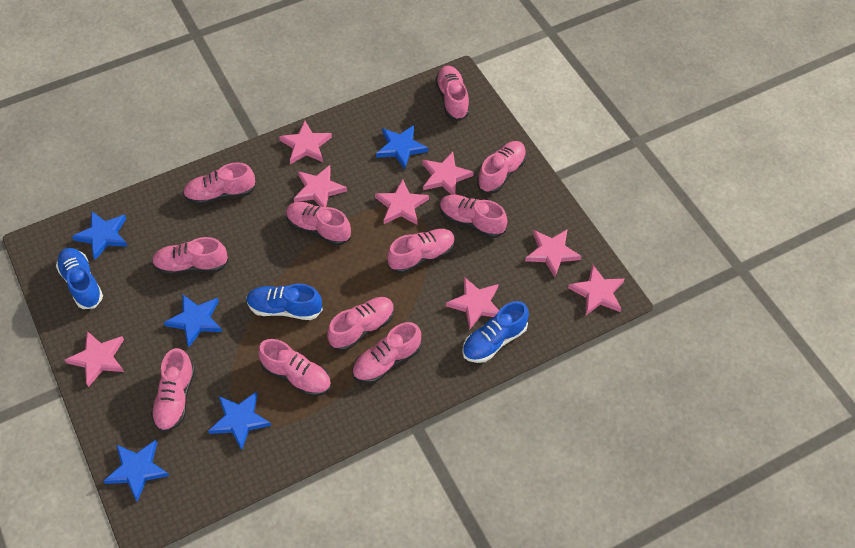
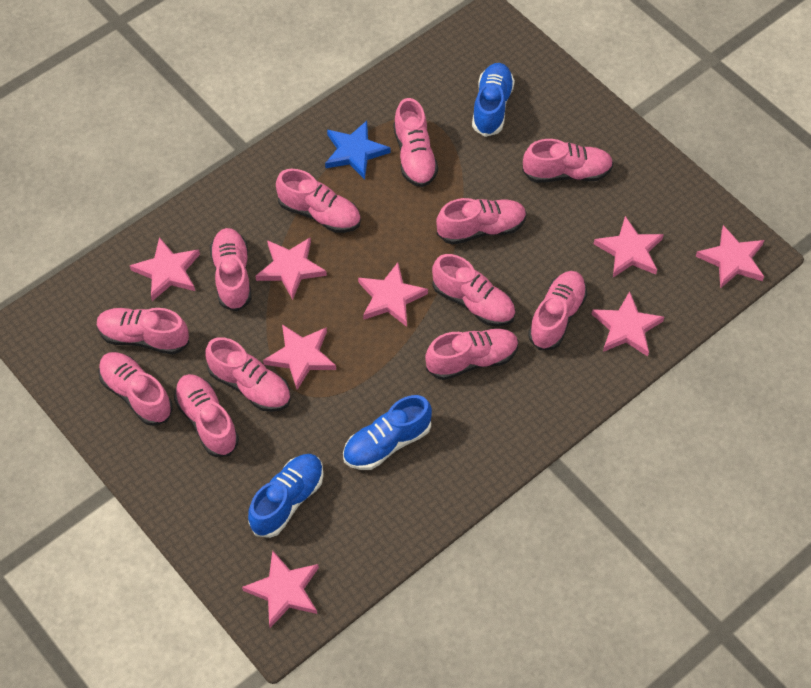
blue star: 5 -> 1
pink shoe: 11 -> 12

